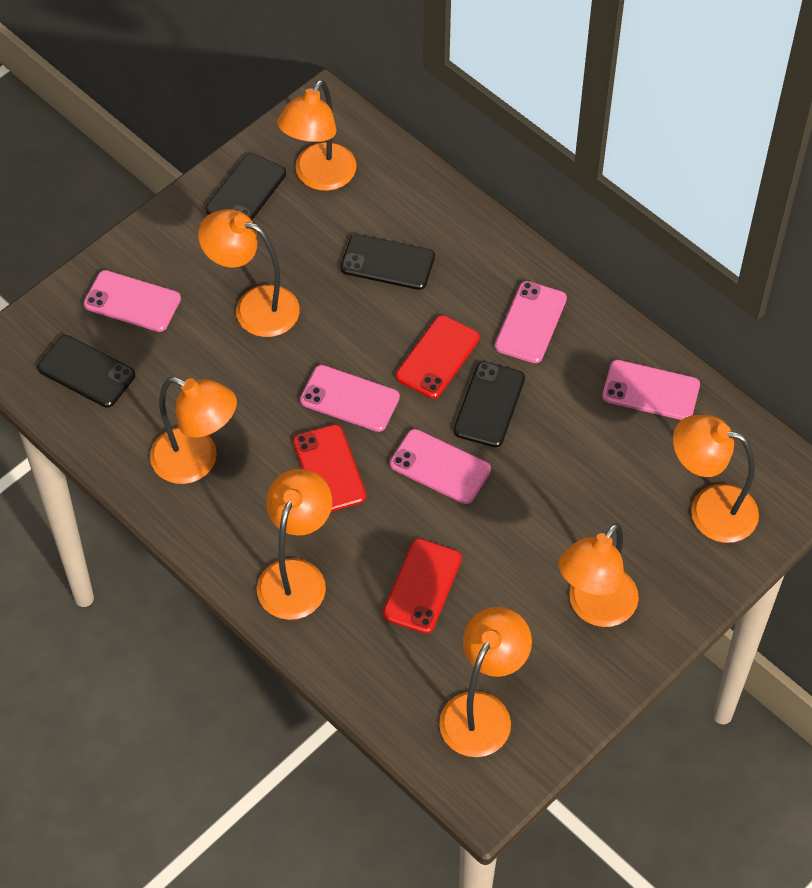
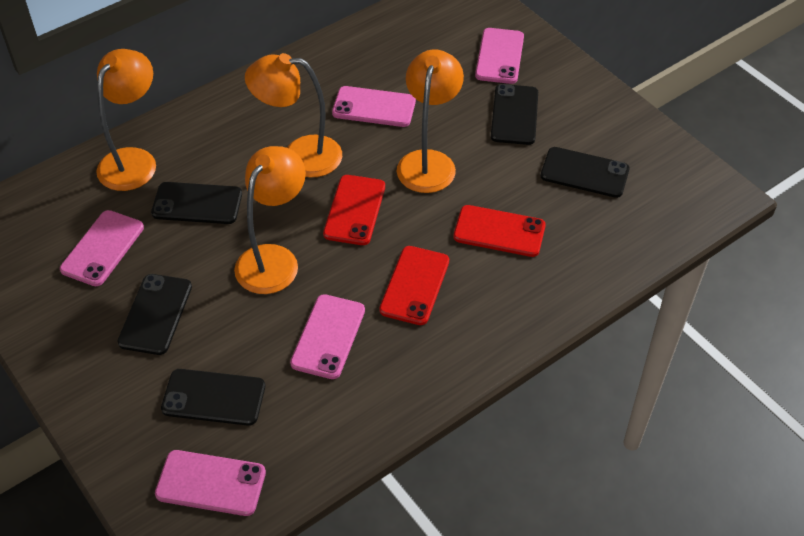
black phone: 4 -> 5
orange lamp: 7 -> 4

